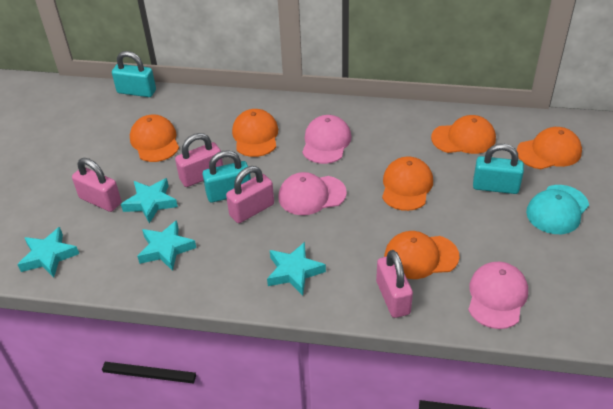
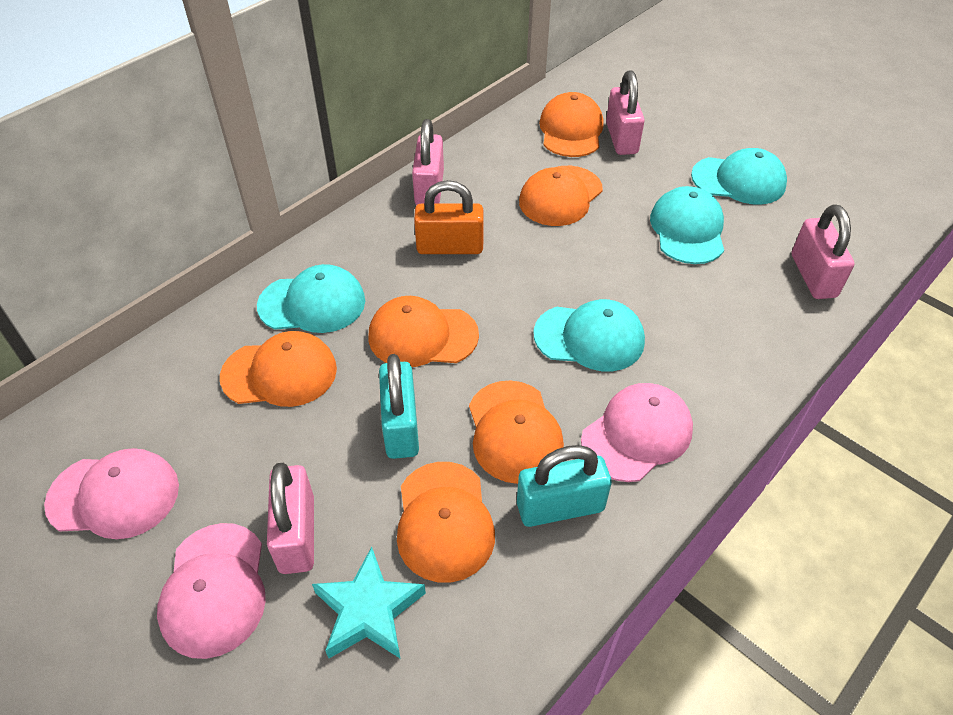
orange padlock: 0 -> 1
turquoise cap: 1 -> 4
turquoise padlock: 3 -> 2
turquoise star: 4 -> 1

